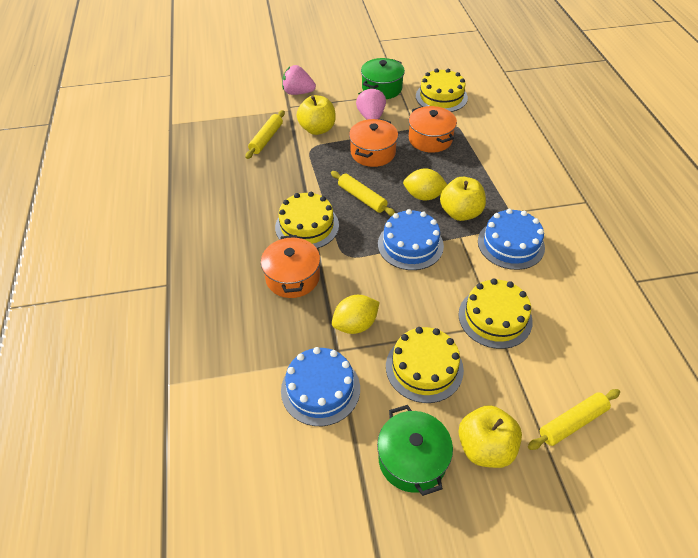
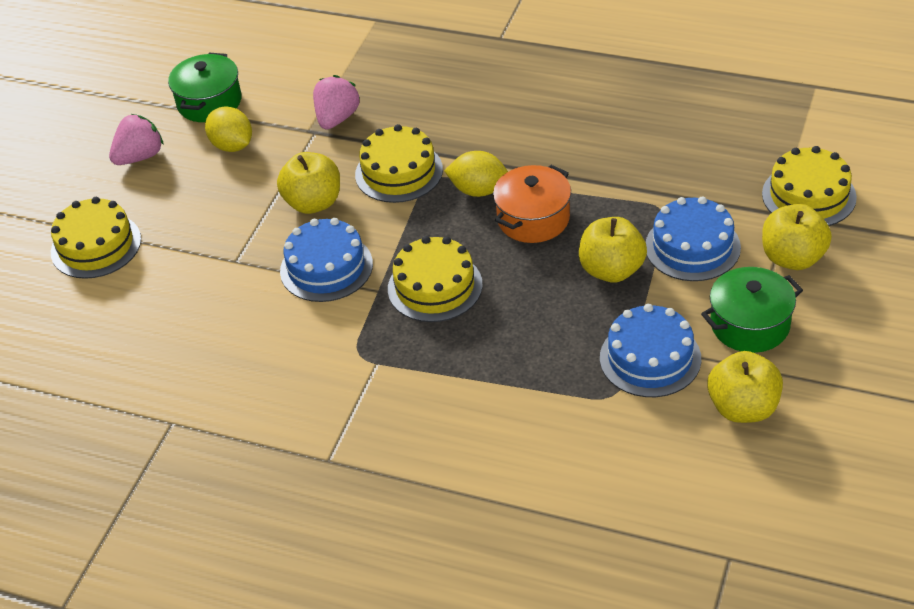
orange pot: 3 -> 1
yellow apple: 3 -> 4
yellow rolling pin: 3 -> 0

